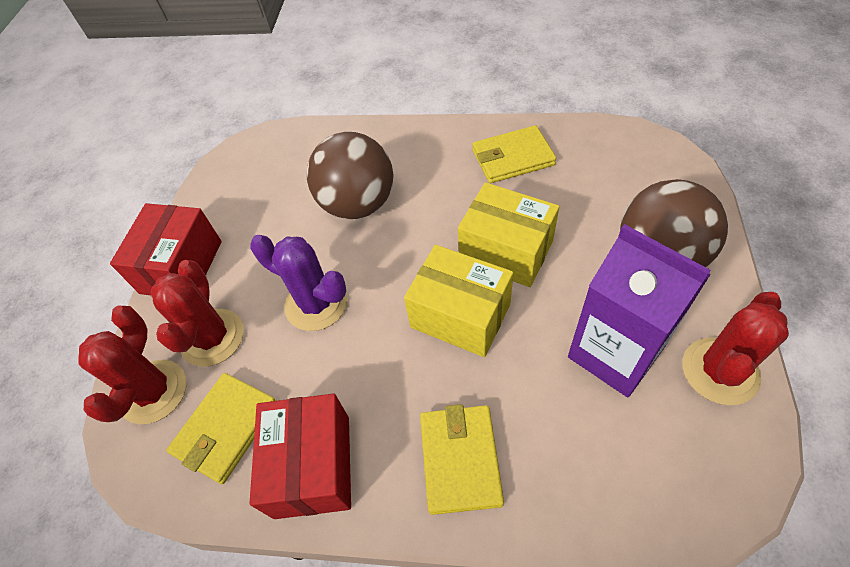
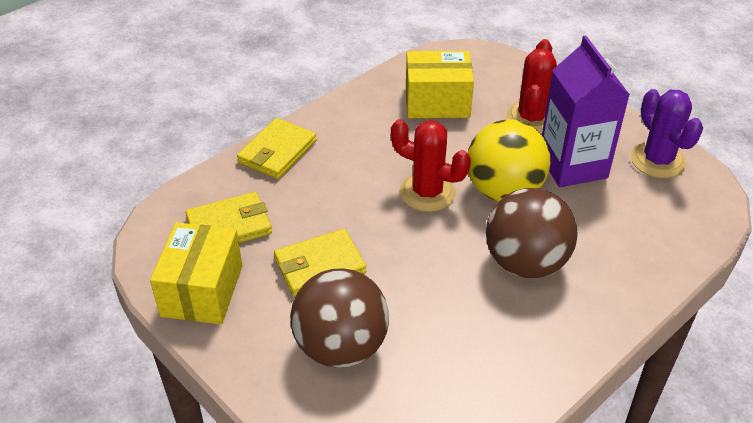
red box: 2 -> 0
red cactus: 3 -> 2
yellow ball: 0 -> 1

